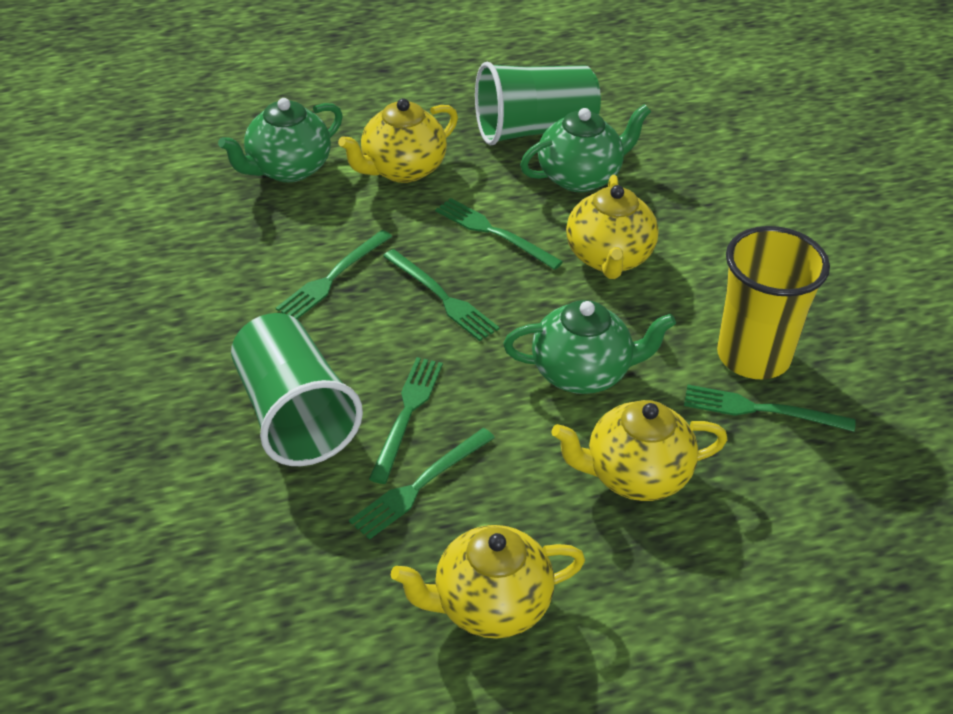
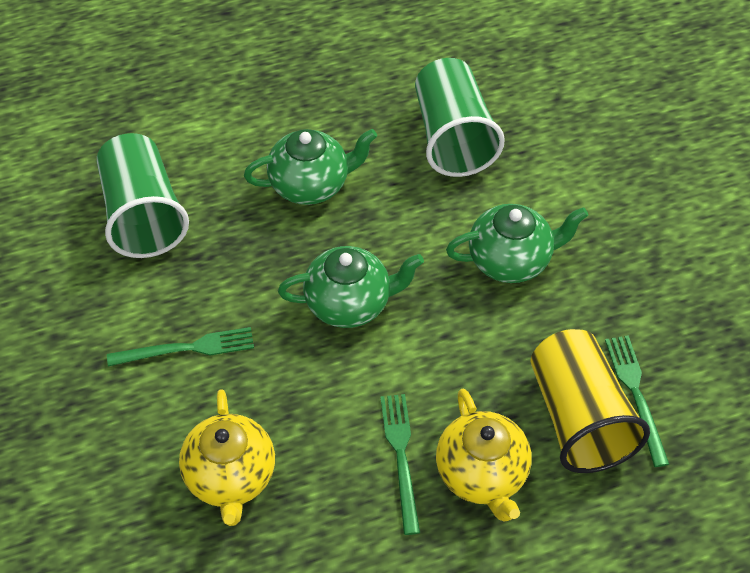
green fork: 6 -> 3
yellow teapot: 4 -> 2

